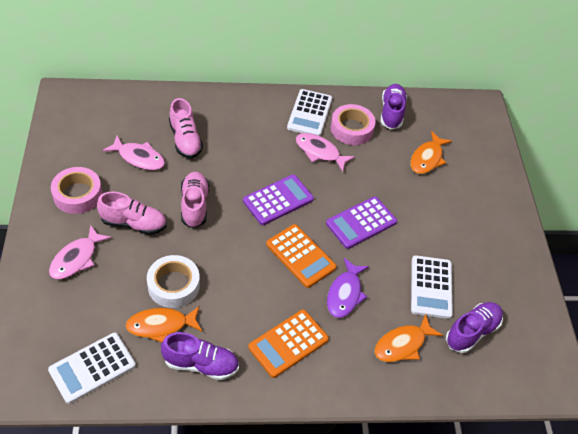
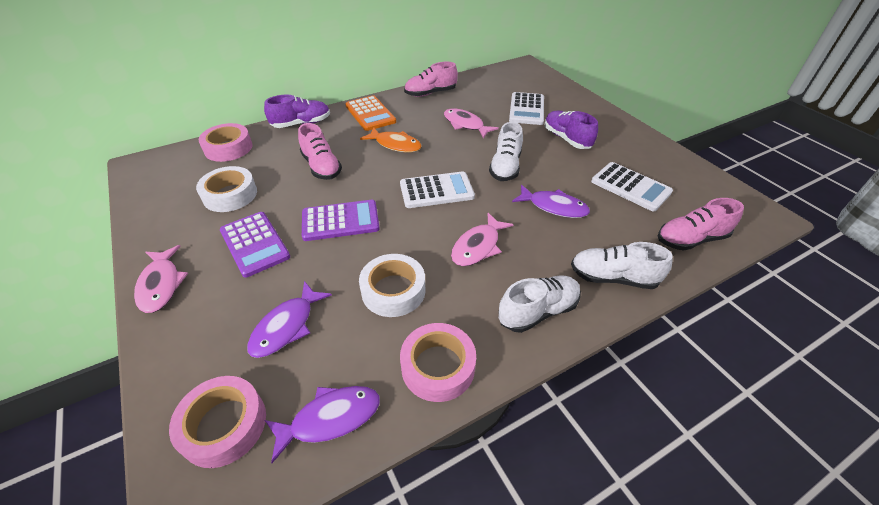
orange calculator: 2 -> 1
orange fish: 3 -> 1
pink tape: 2 -> 3
purple fish: 1 -> 3
purple shoe: 3 -> 2
white shoe: 0 -> 3
white tape: 1 -> 2

